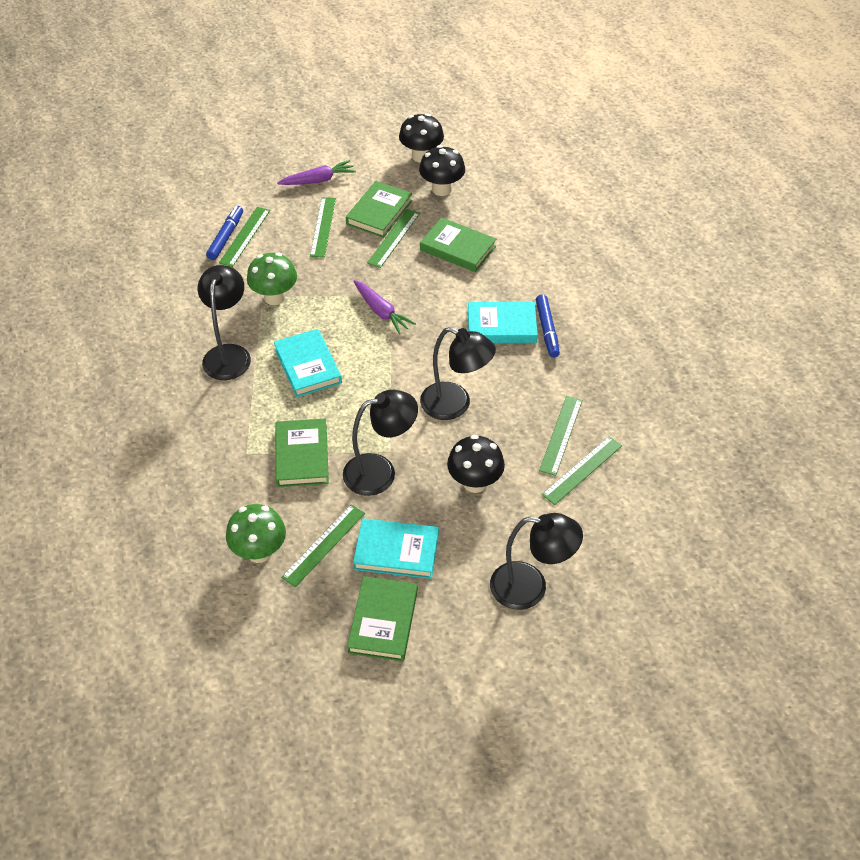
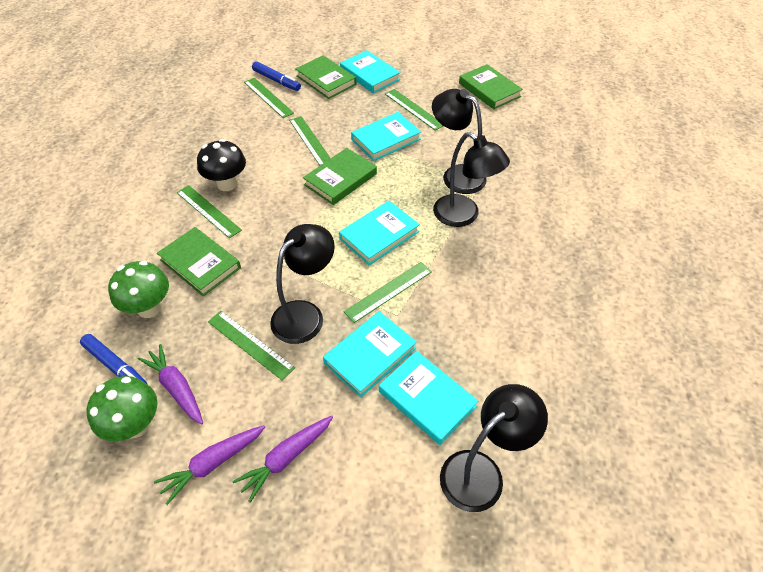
black mushroom: 3 -> 1
purple carrot: 2 -> 3
turquoise book: 3 -> 5

